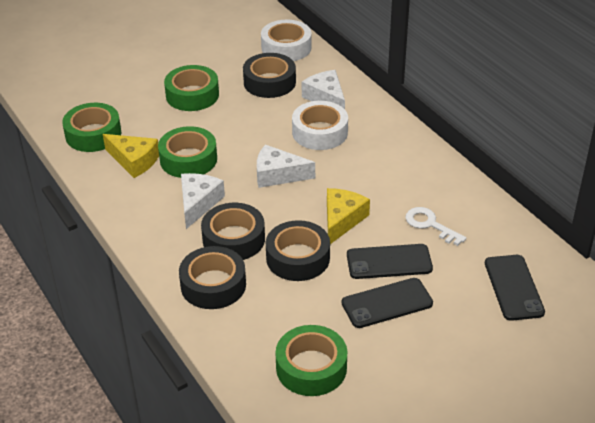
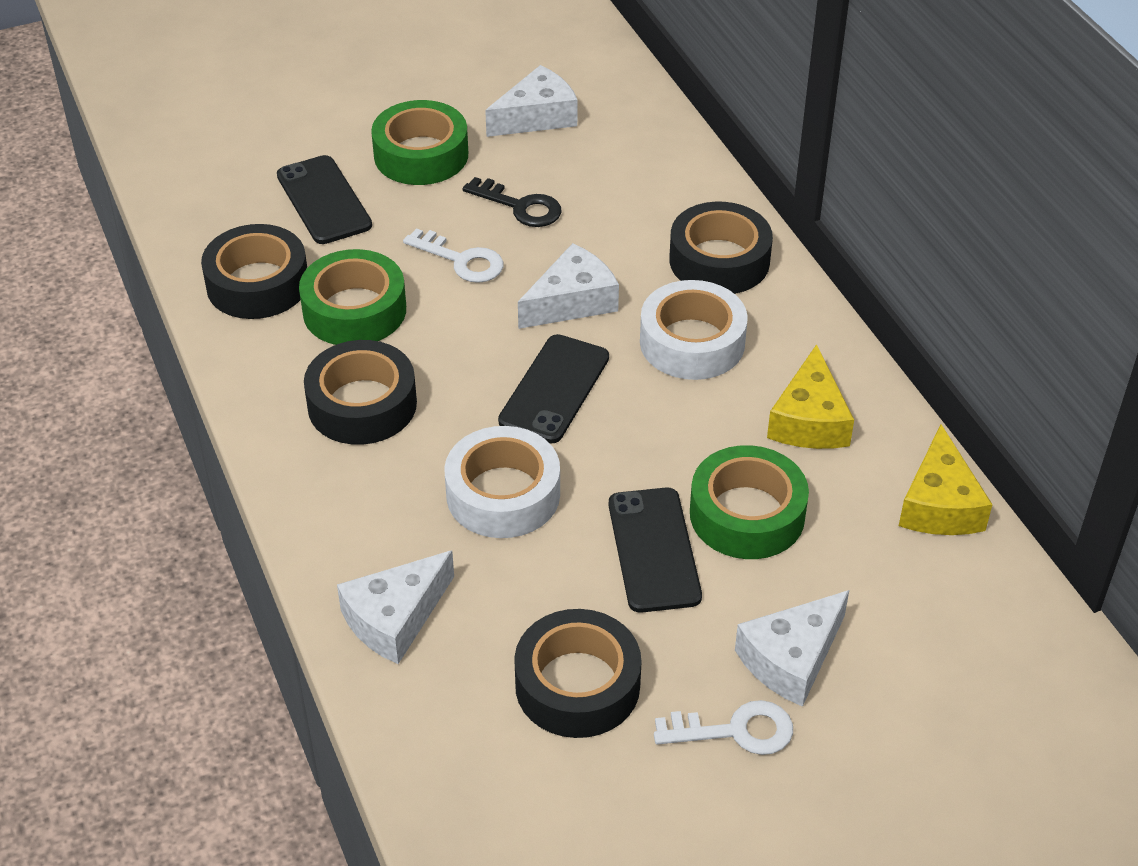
black key: 0 -> 1
green tape: 4 -> 3
white cheese: 3 -> 4
white key: 1 -> 2

